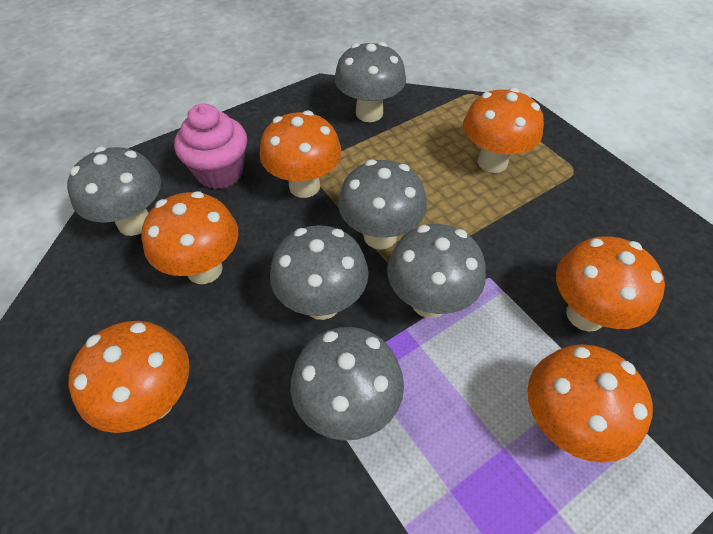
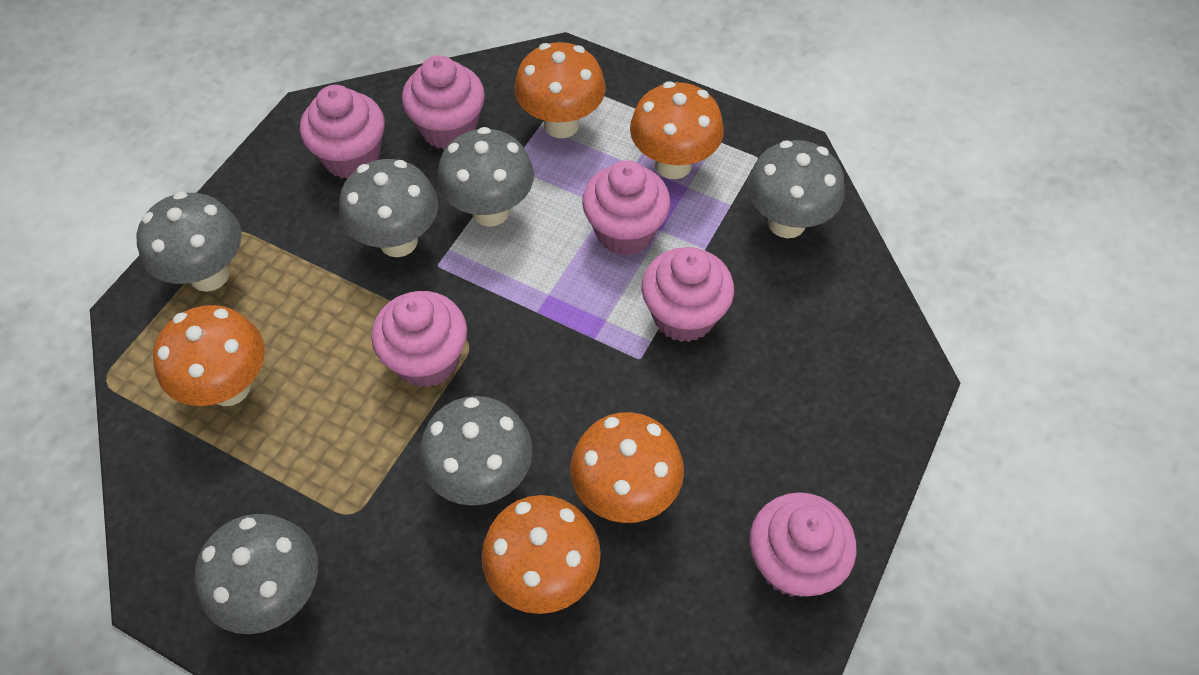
orange mushroom: 6 -> 5
pink cupcake: 1 -> 6

